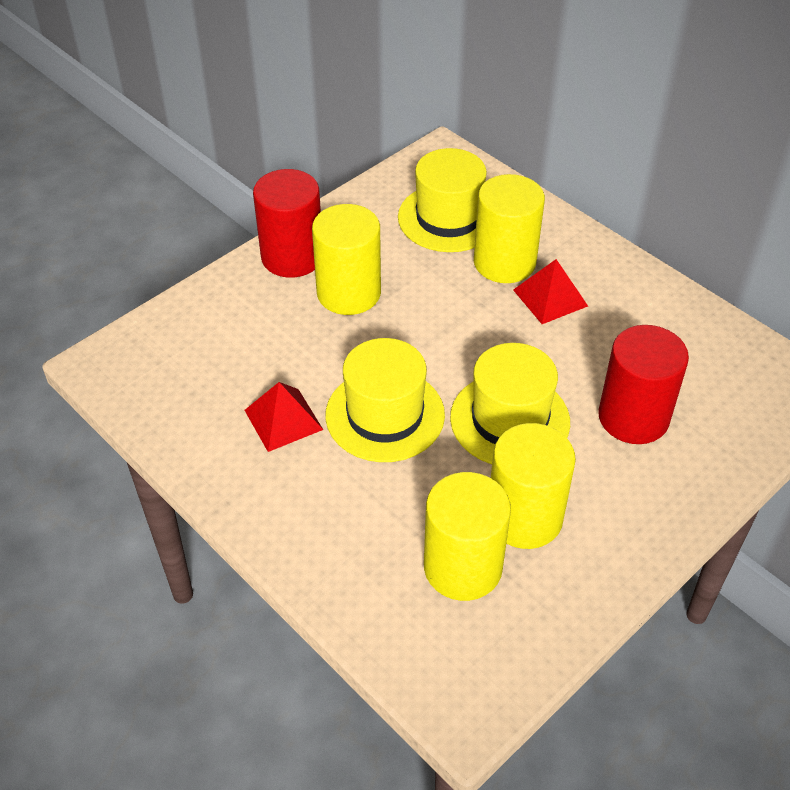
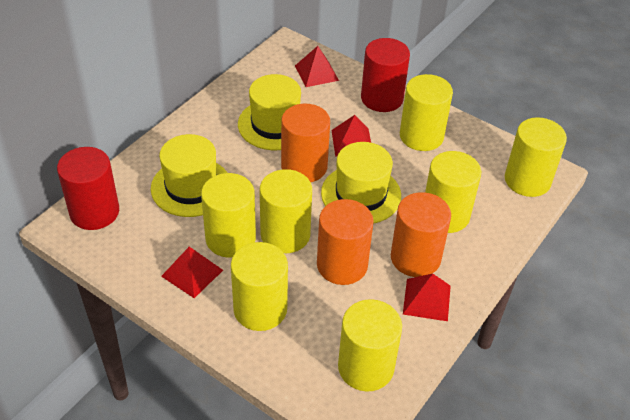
orange cylinder: 0 -> 3
red pyramid: 2 -> 4
yellow cylinder: 4 -> 7

